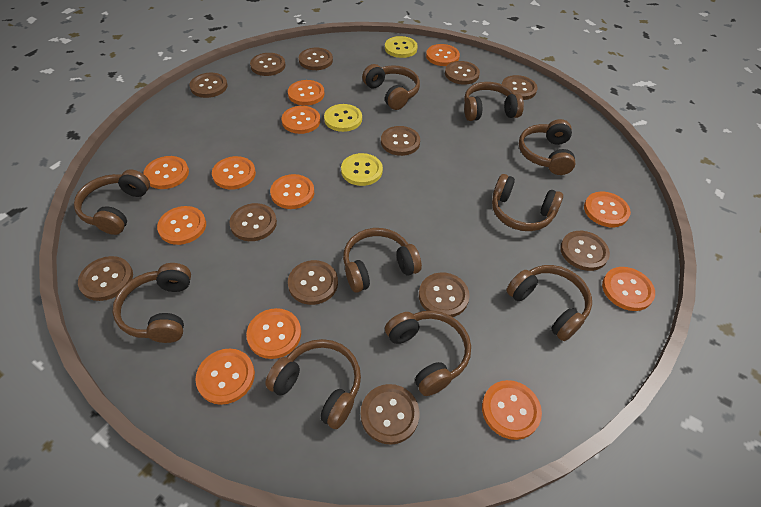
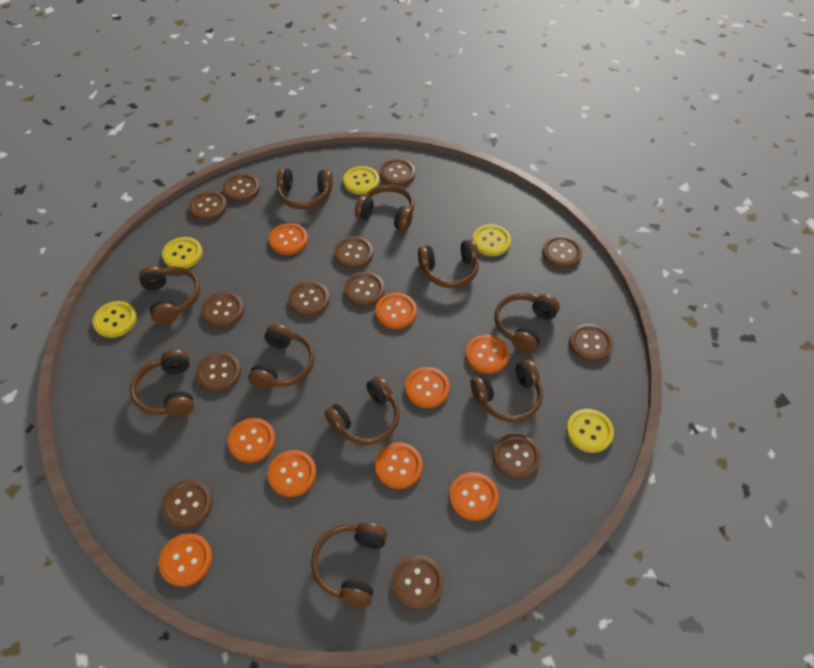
brown button: 12 -> 13
orange button: 12 -> 9
yellow button: 3 -> 5

